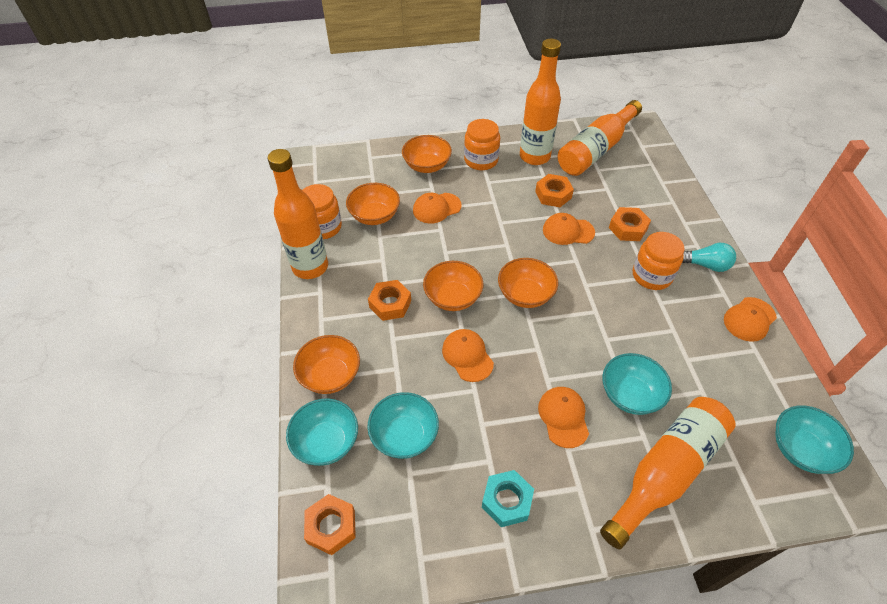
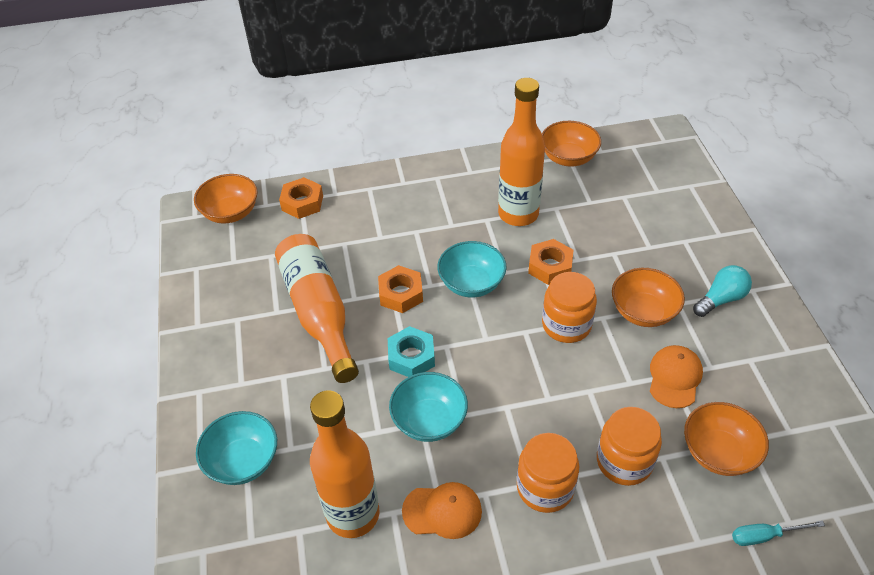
orange bottle: 4 -> 3
orange bowl: 5 -> 4
orange cap: 5 -> 2
orange nut: 4 -> 3
turquoise bowl: 4 -> 3
turquoise screwdriver: 0 -> 1

